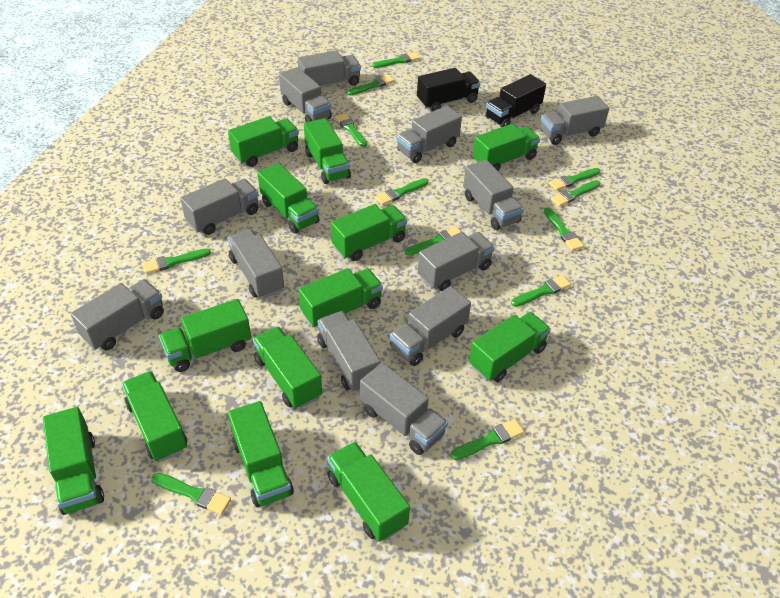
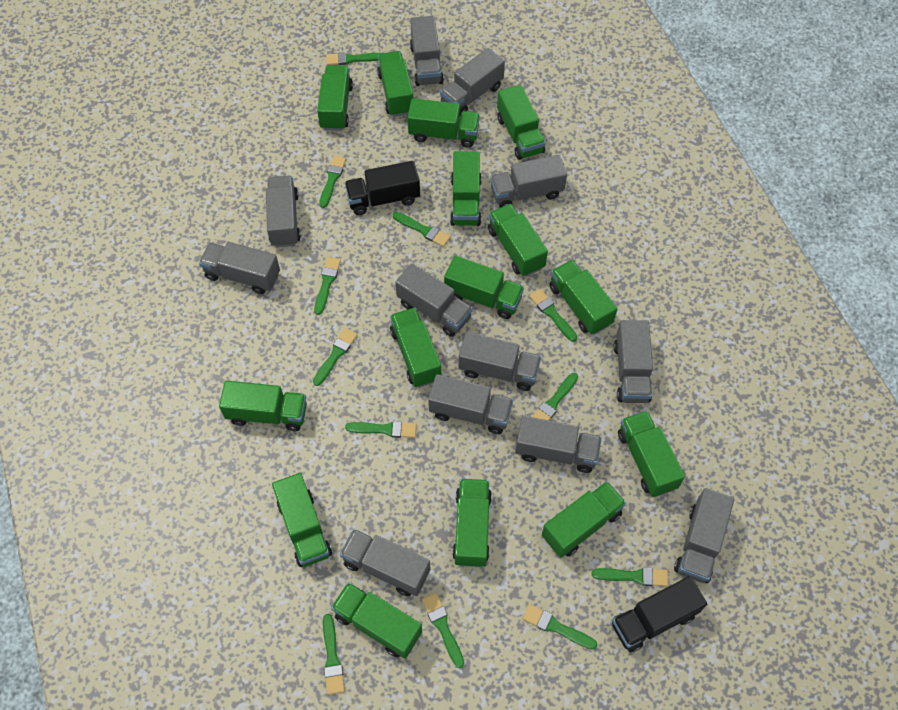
green truck: 13 -> 15

